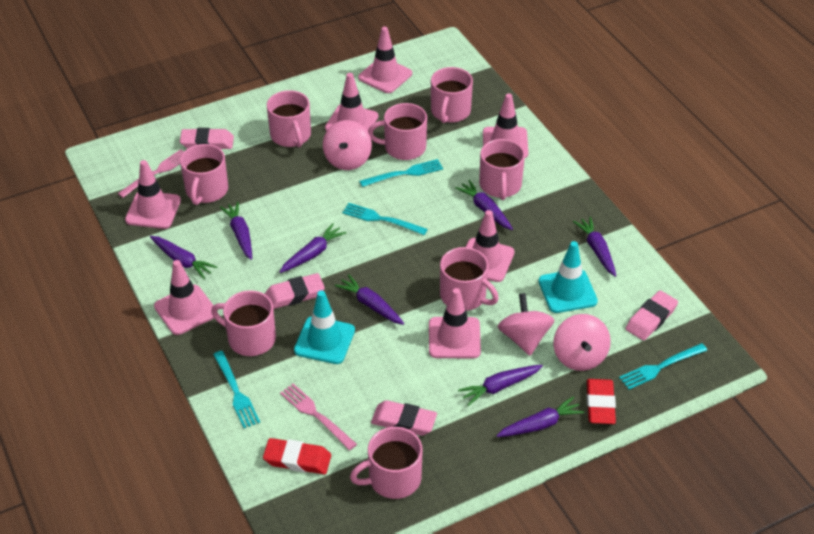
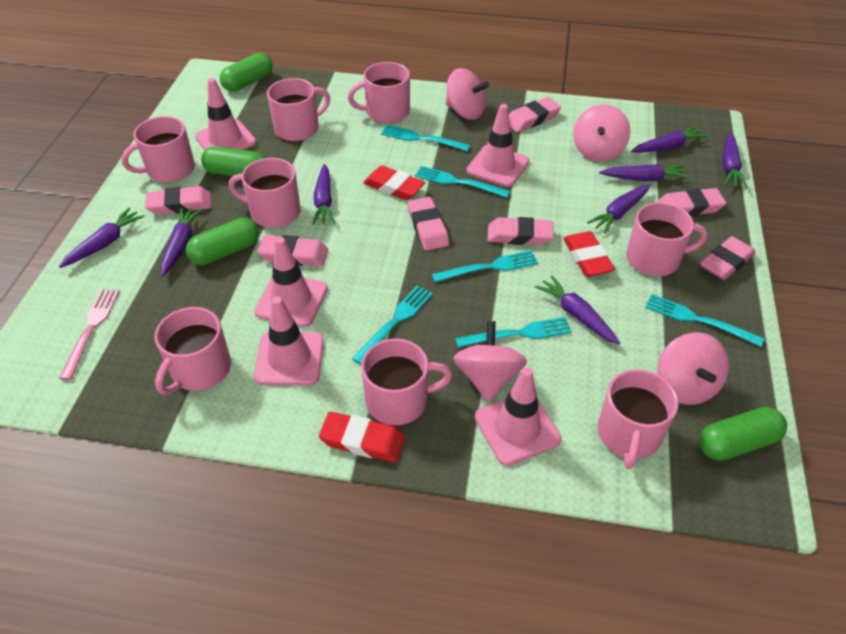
green capsule: 0 -> 4
pink eraser: 4 -> 7
pink fork: 2 -> 1
pink spinning top: 3 -> 4
pink traffic cone: 7 -> 5
red eraser: 2 -> 3
turquoise fork: 4 -> 6
turquoise traffic cone: 2 -> 0

